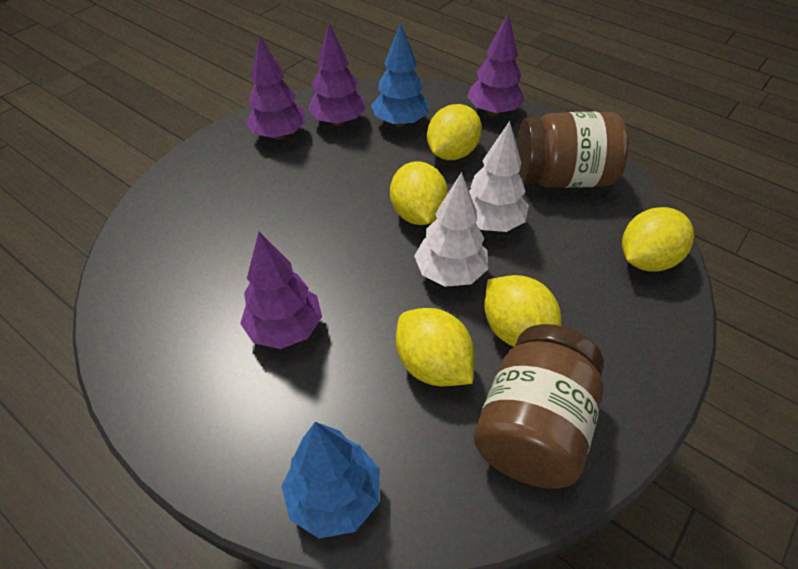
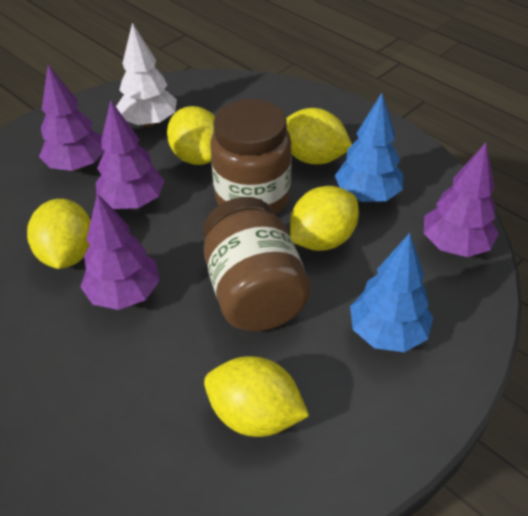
white tree: 2 -> 1

